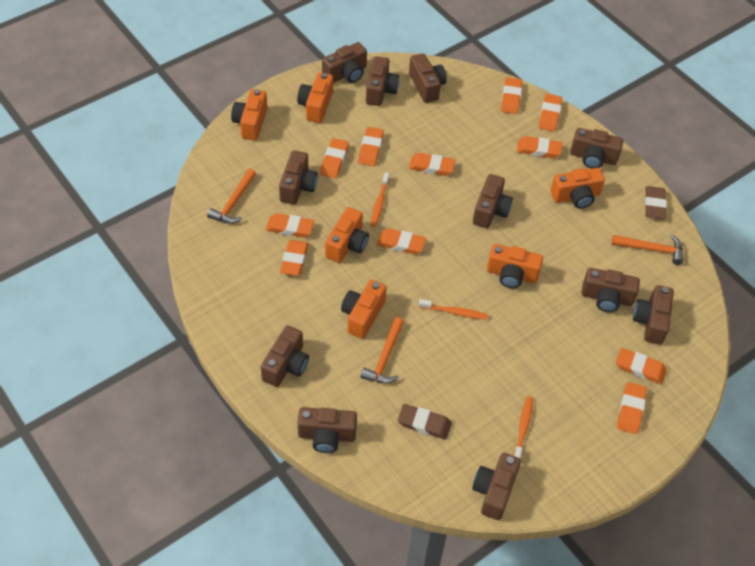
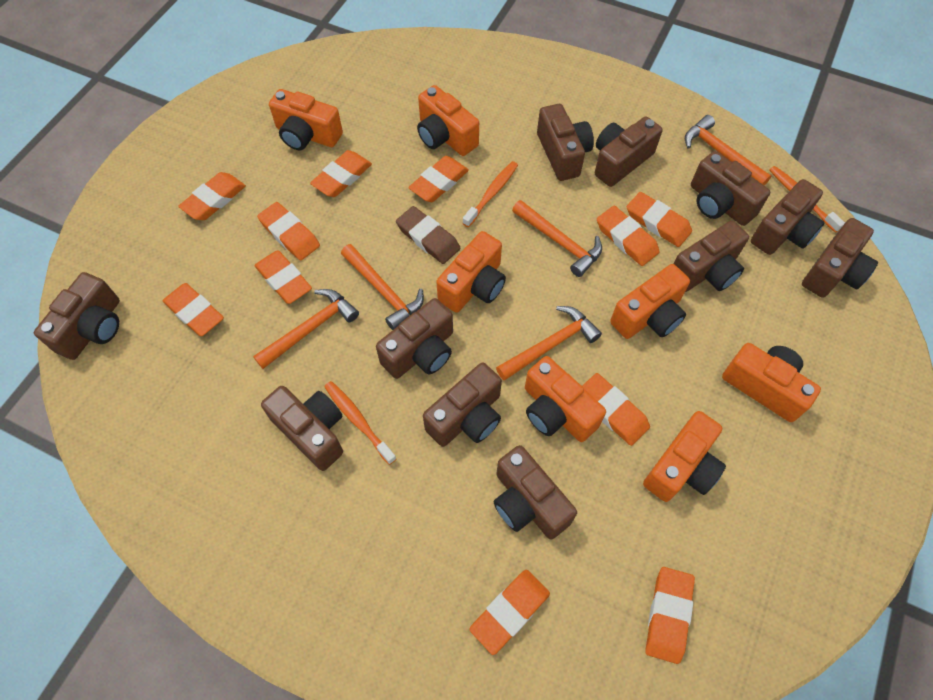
brown eraser: 2 -> 1
orange camera: 6 -> 7
orange hammer: 3 -> 5

